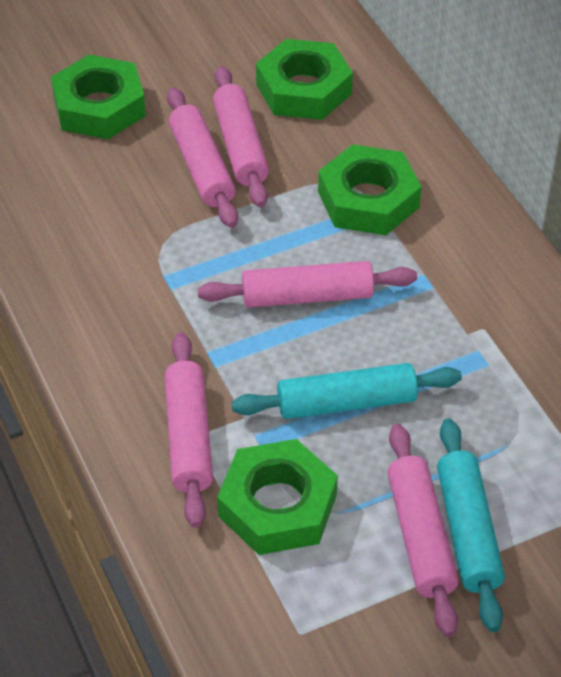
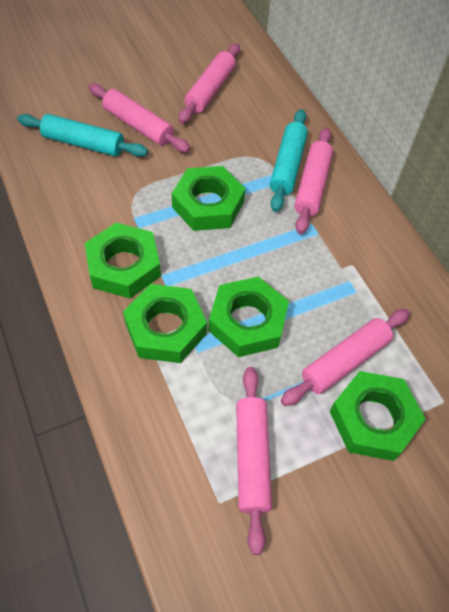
green nut: 4 -> 5

